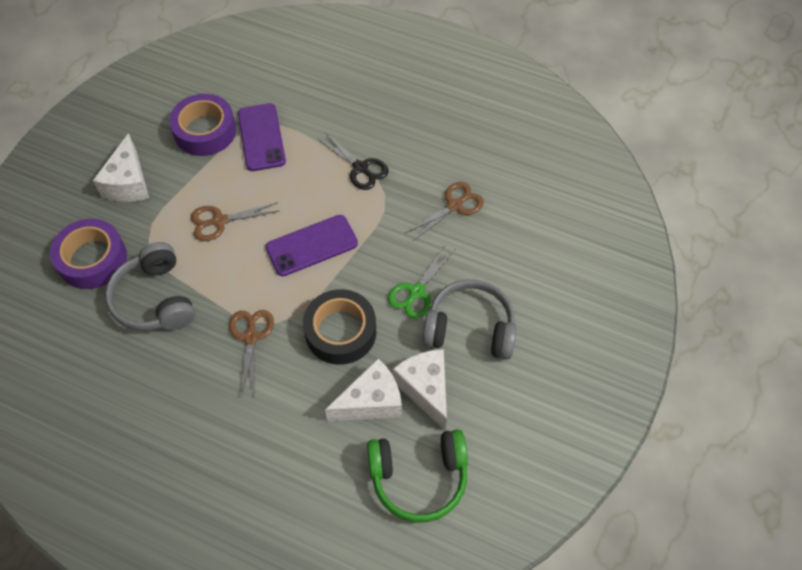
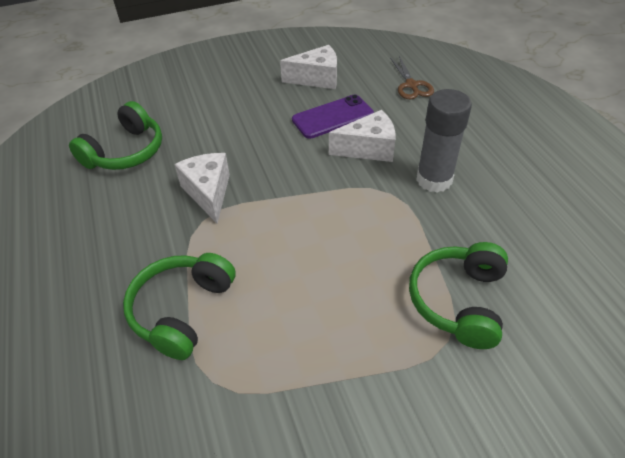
black scissors: 1 -> 0
black tape: 1 -> 0
brown scissors: 3 -> 1
green headphones: 1 -> 3
green scissors: 1 -> 0
grey glue stick: 0 -> 1
grey headphones: 2 -> 0
purple phone: 2 -> 1
purple tape: 2 -> 0

